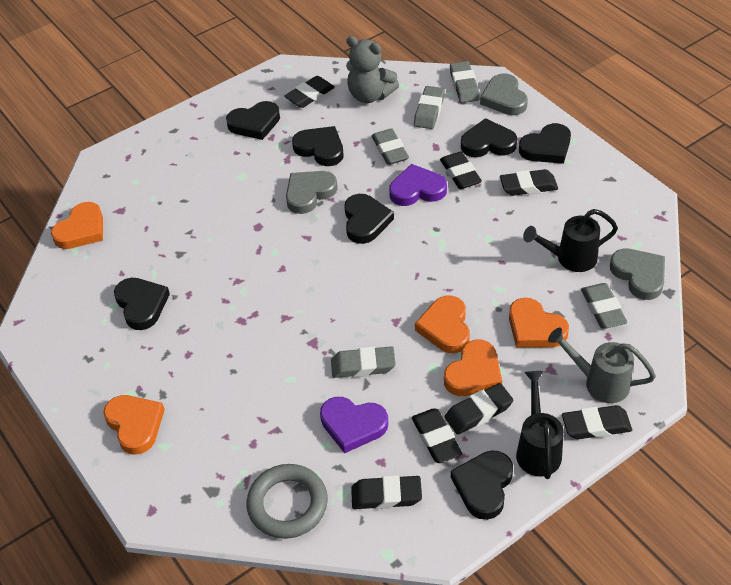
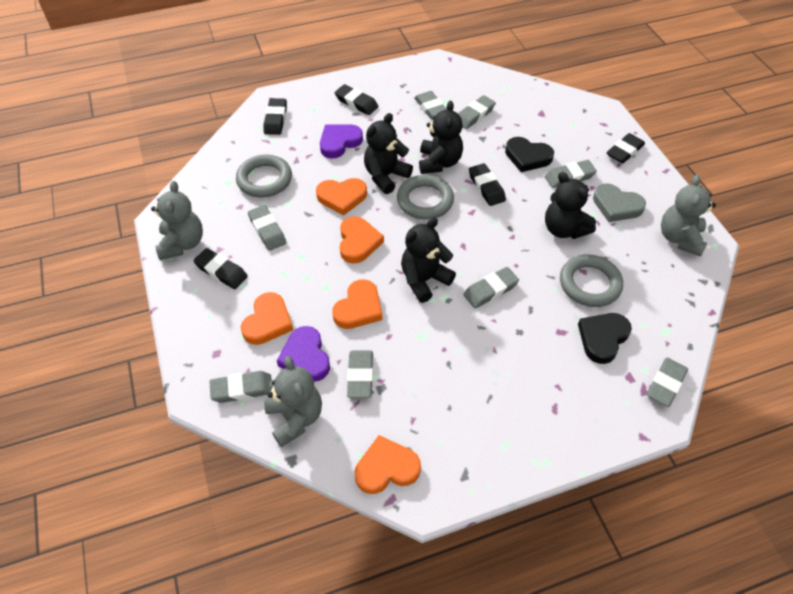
black eraser: 7 -> 5
black heart: 7 -> 2
black teddy bear: 0 -> 4
black watering can: 2 -> 0
grey eraser: 5 -> 8
grey heart: 3 -> 1
grey ring: 1 -> 3
grey teddy bear: 1 -> 3
grey watering can: 1 -> 0

